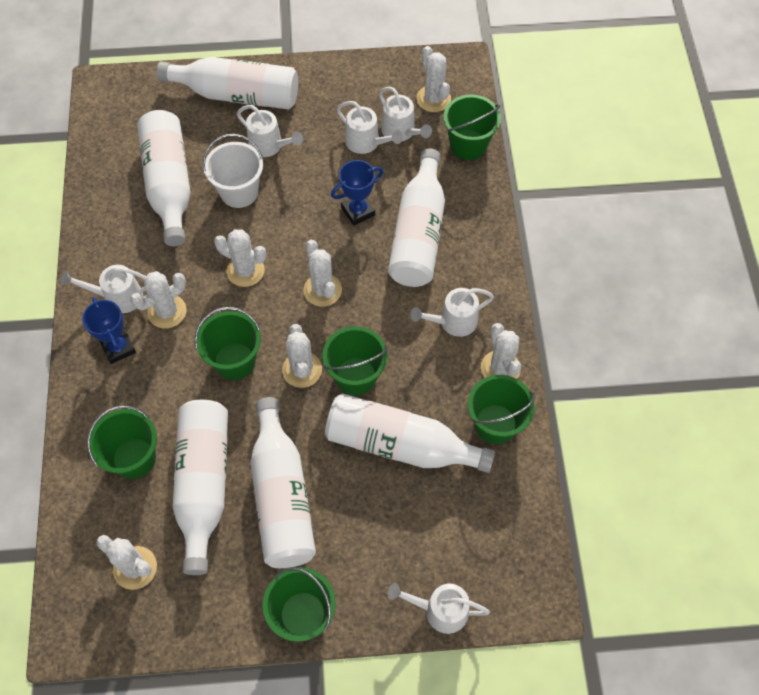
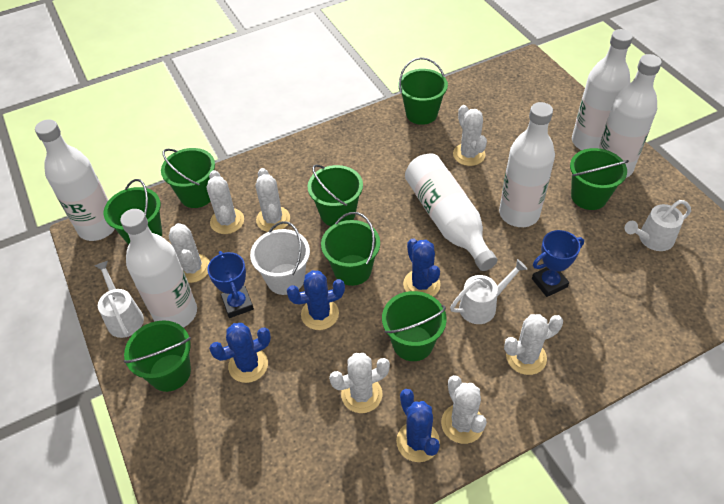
blue cactus: 0 -> 4
green bucket: 6 -> 8
white watering can: 6 -> 3

